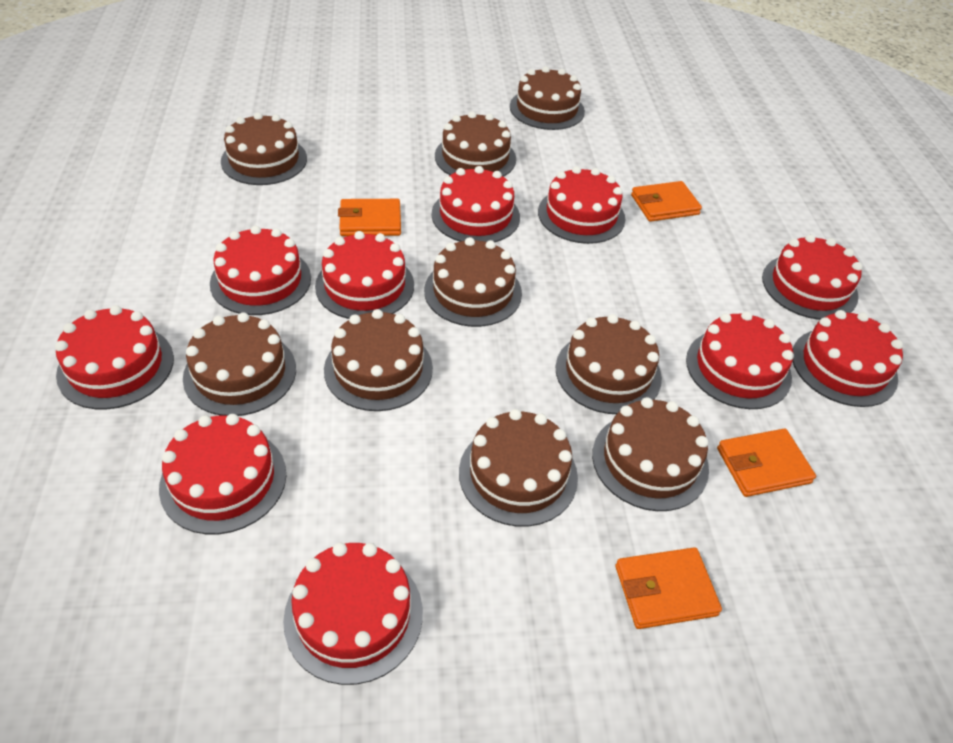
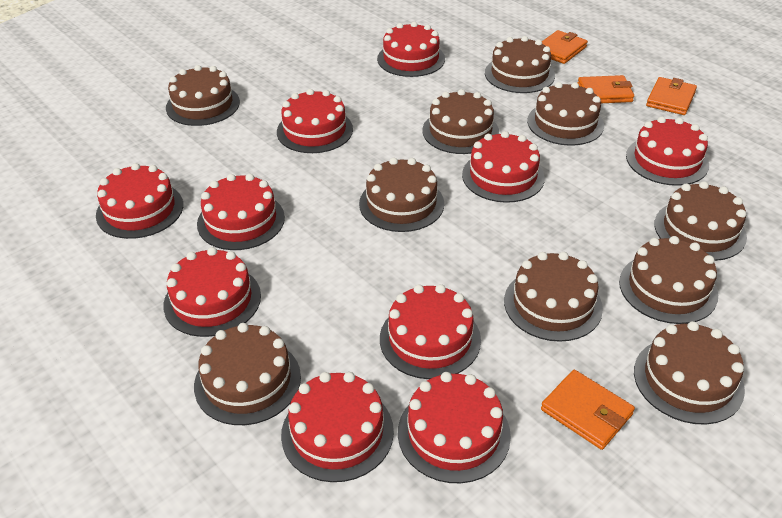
brown cake: 9 -> 10

